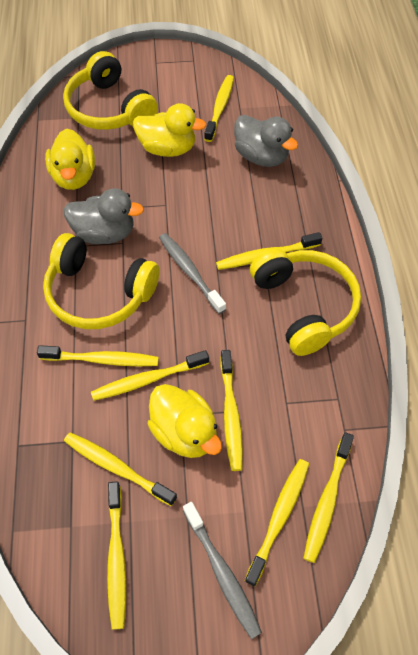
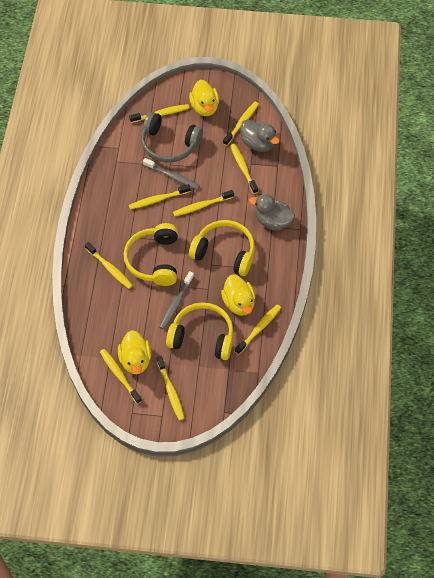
grey headphones: 0 -> 1

